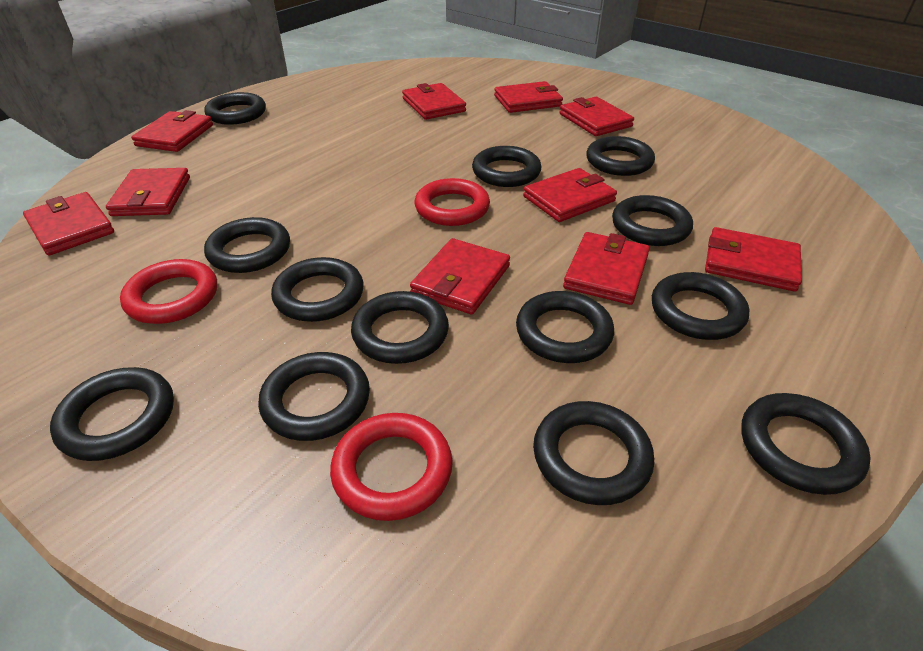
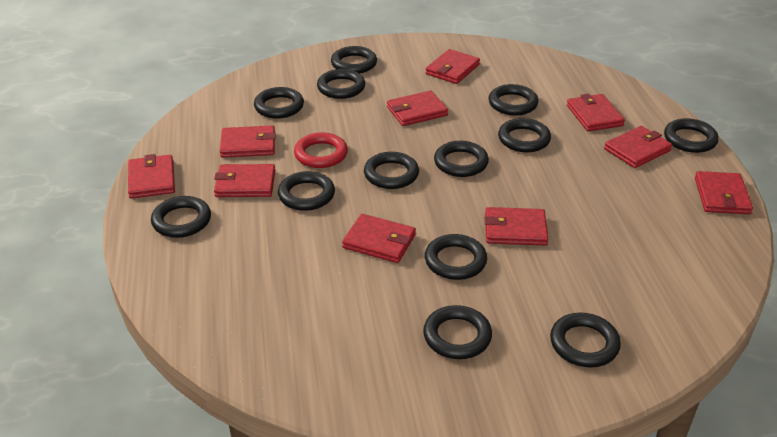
red ring: 3 -> 1

